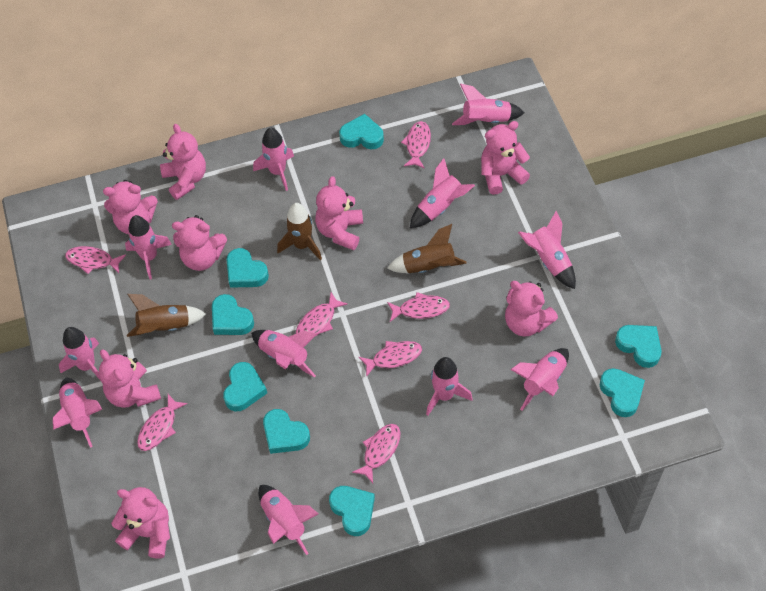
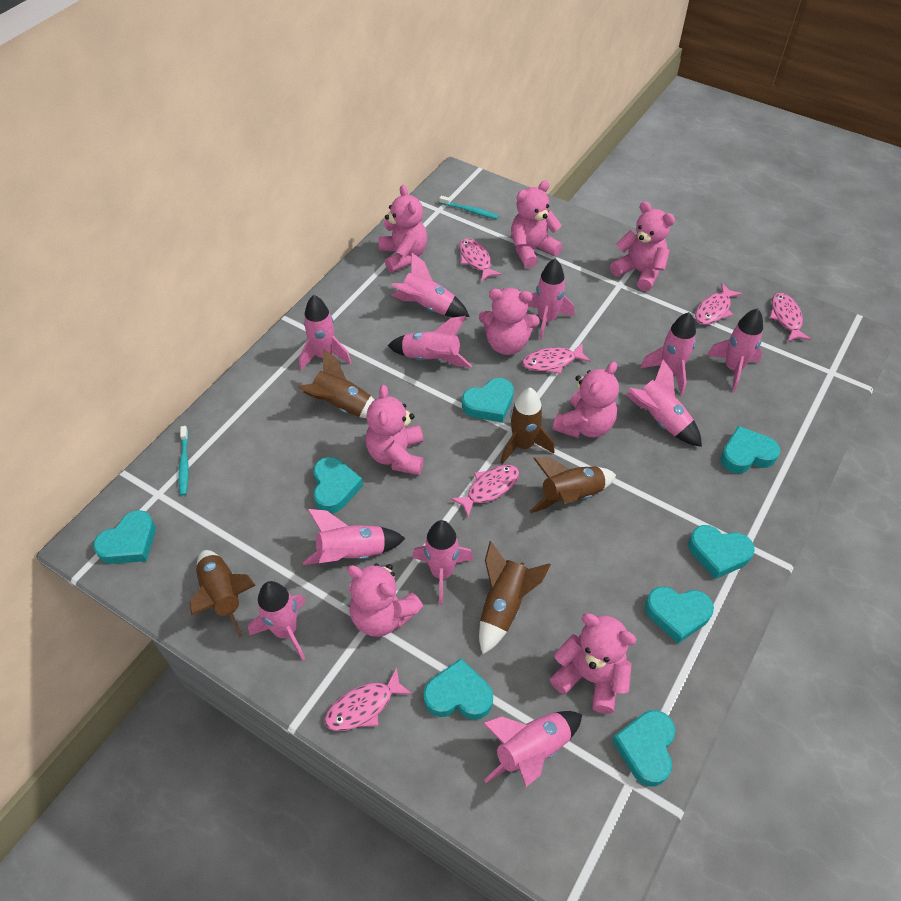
brown rocket: 3 -> 5
pink fish: 7 -> 6
turquoise toothbrush: 0 -> 2

